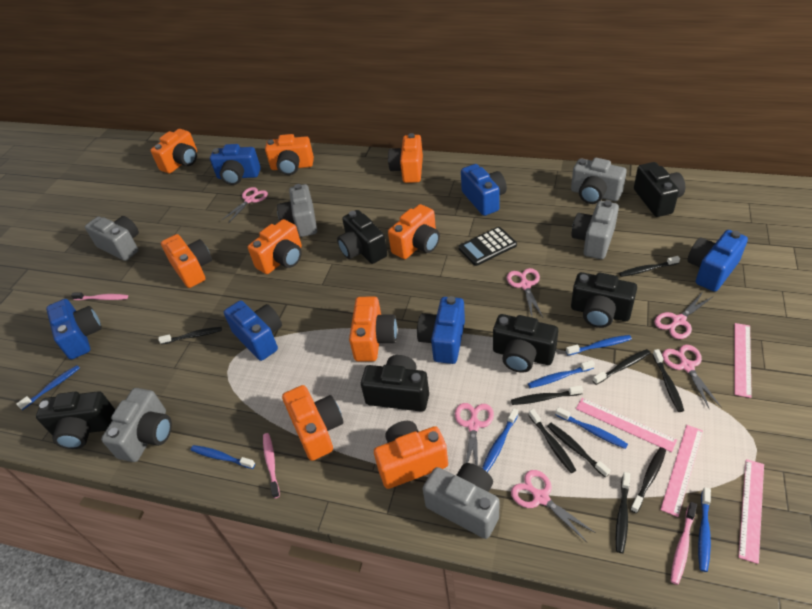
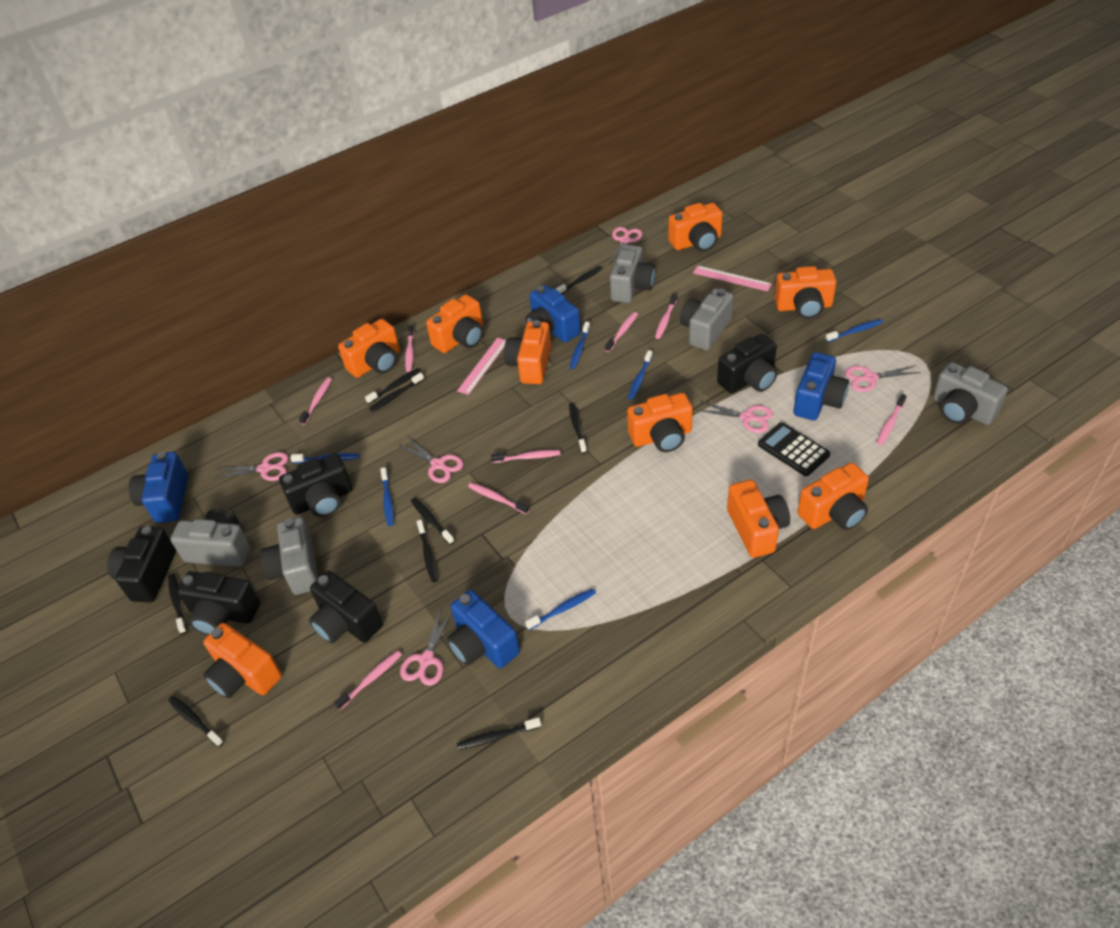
black camera: 6 -> 5
blue camera: 6 -> 4
blue toothbrush: 7 -> 6
grey camera: 6 -> 5
pink ruler: 4 -> 2
pink toothbrush: 3 -> 8

